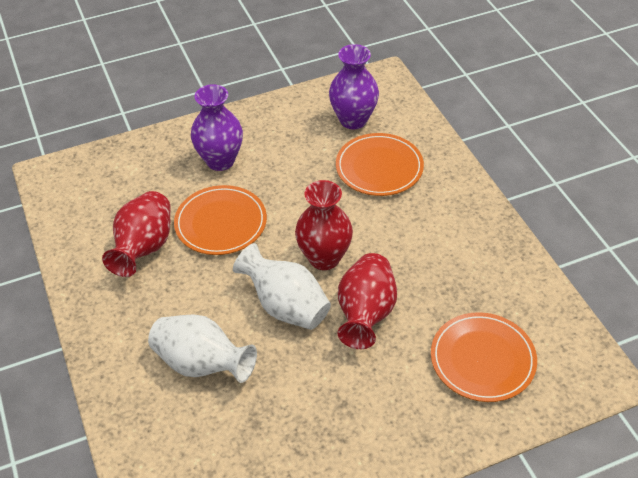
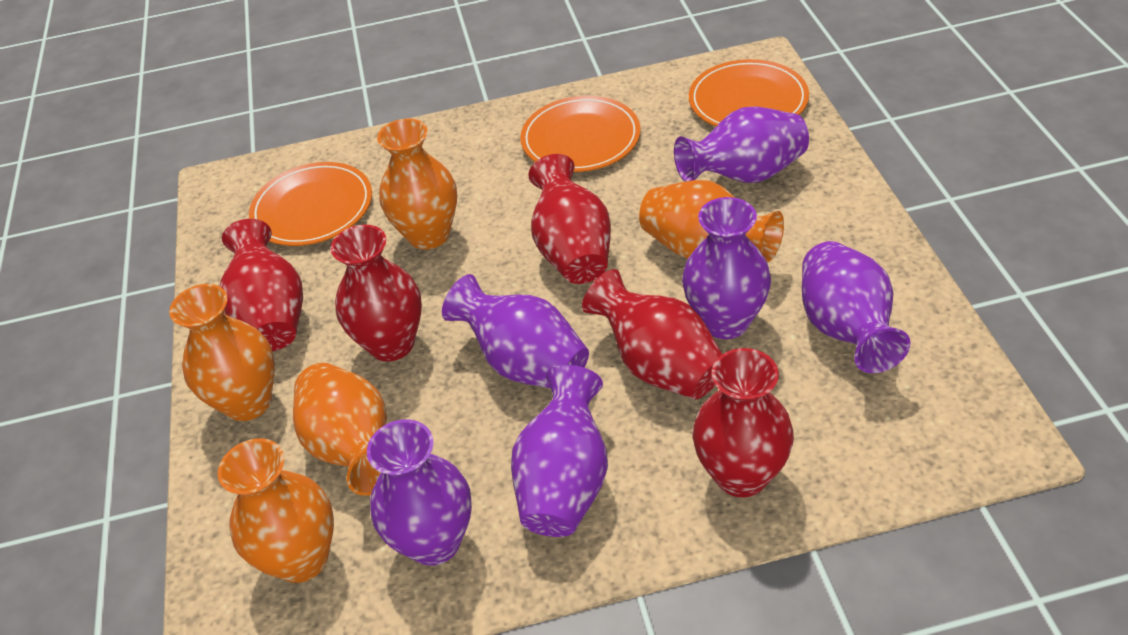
orange vase: 0 -> 5
purple vase: 2 -> 6
red vase: 3 -> 5
white vase: 2 -> 0

